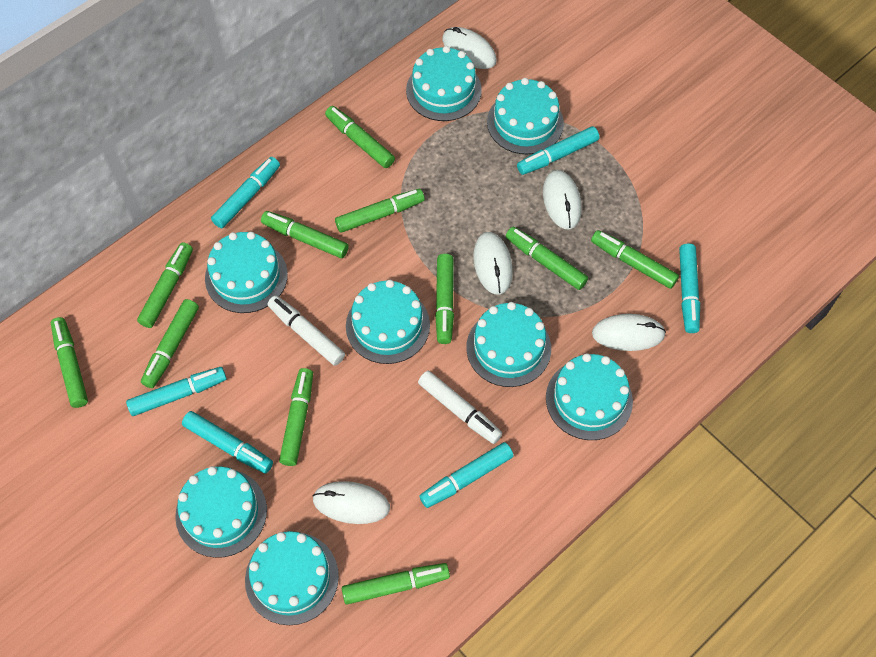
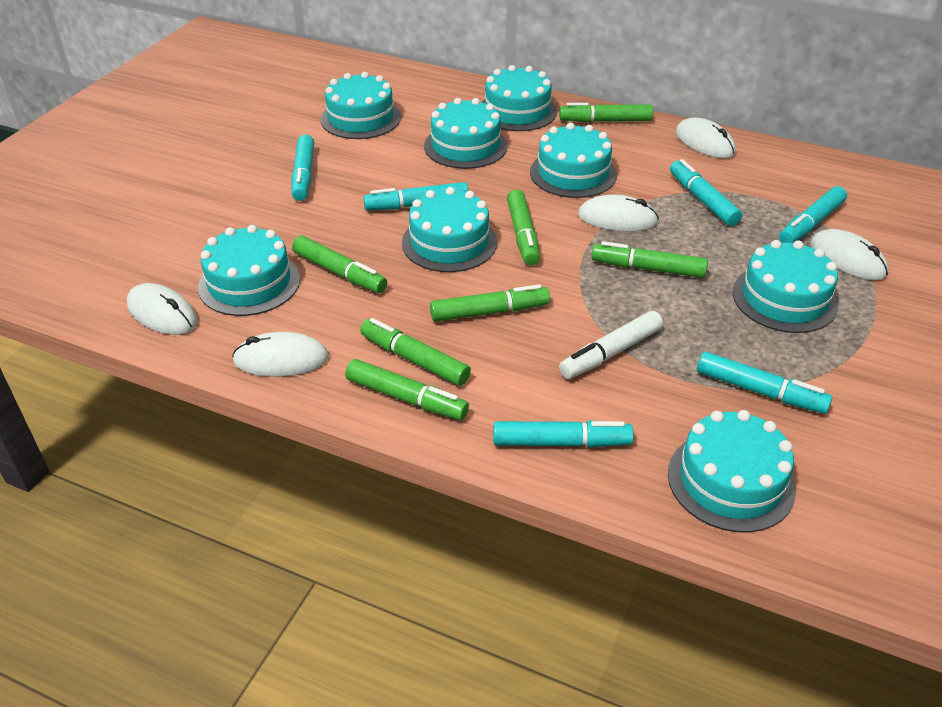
green marker: 11 -> 7
white marker: 2 -> 1

